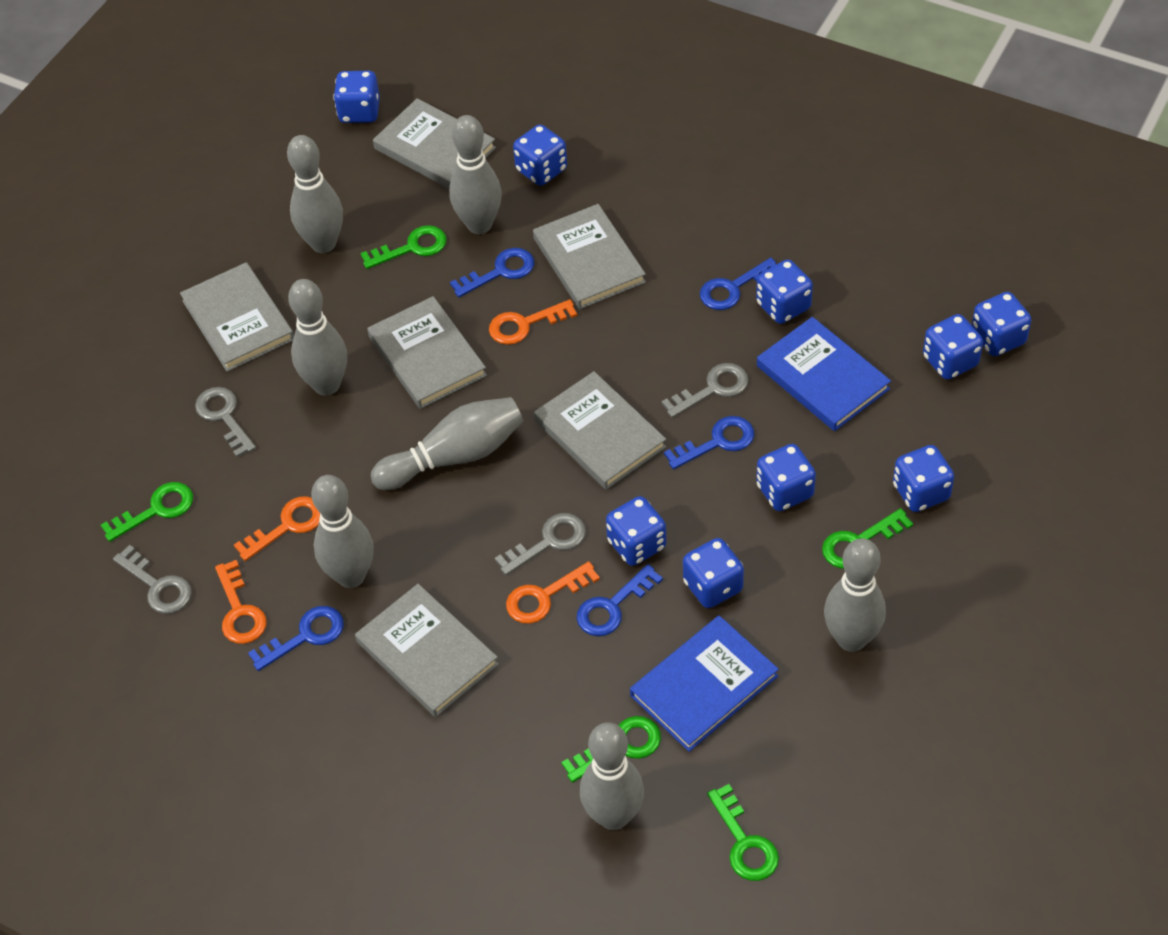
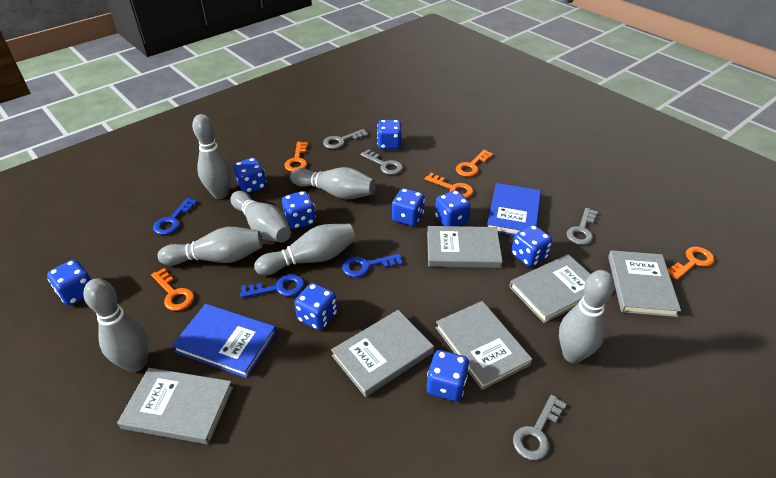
blue key: 5 -> 3
green key: 5 -> 0
orange key: 4 -> 5

